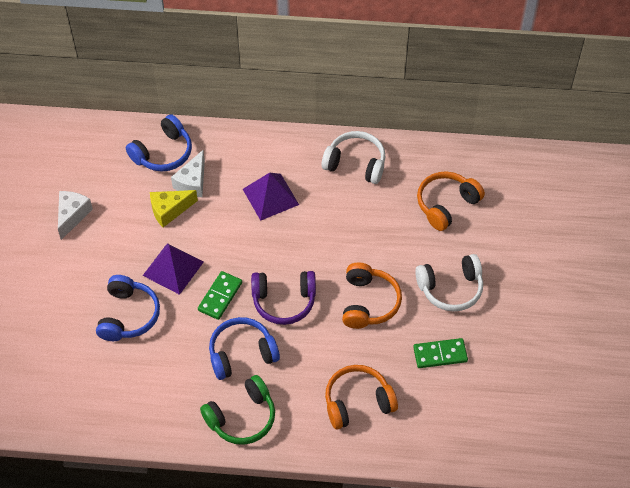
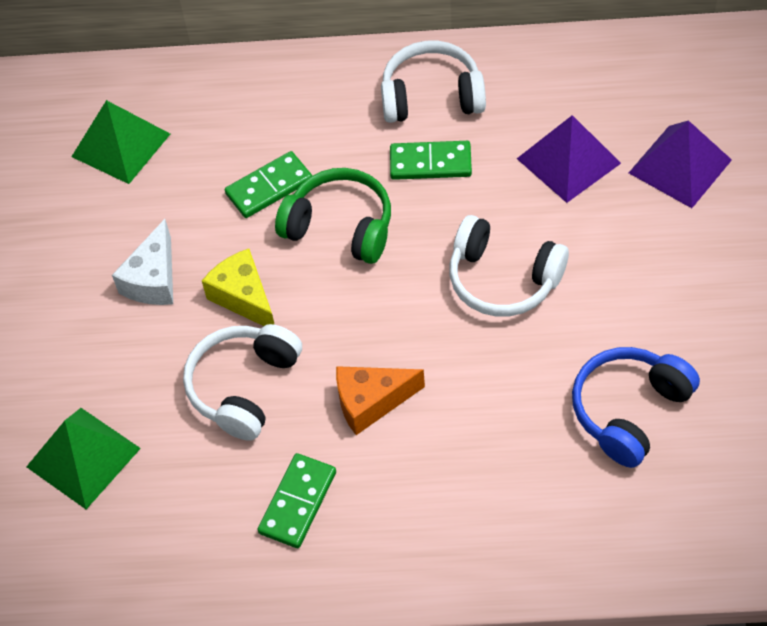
blue headphones: 3 -> 1
green domino: 2 -> 3
green pyramid: 0 -> 2
orange cheese: 0 -> 1
orange headphones: 3 -> 0
purple headphones: 1 -> 0
white cheese: 2 -> 1
white headphones: 2 -> 3

